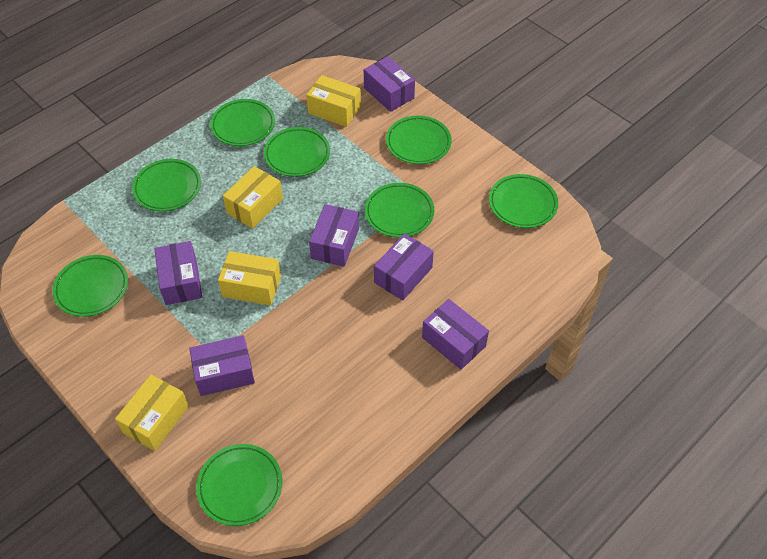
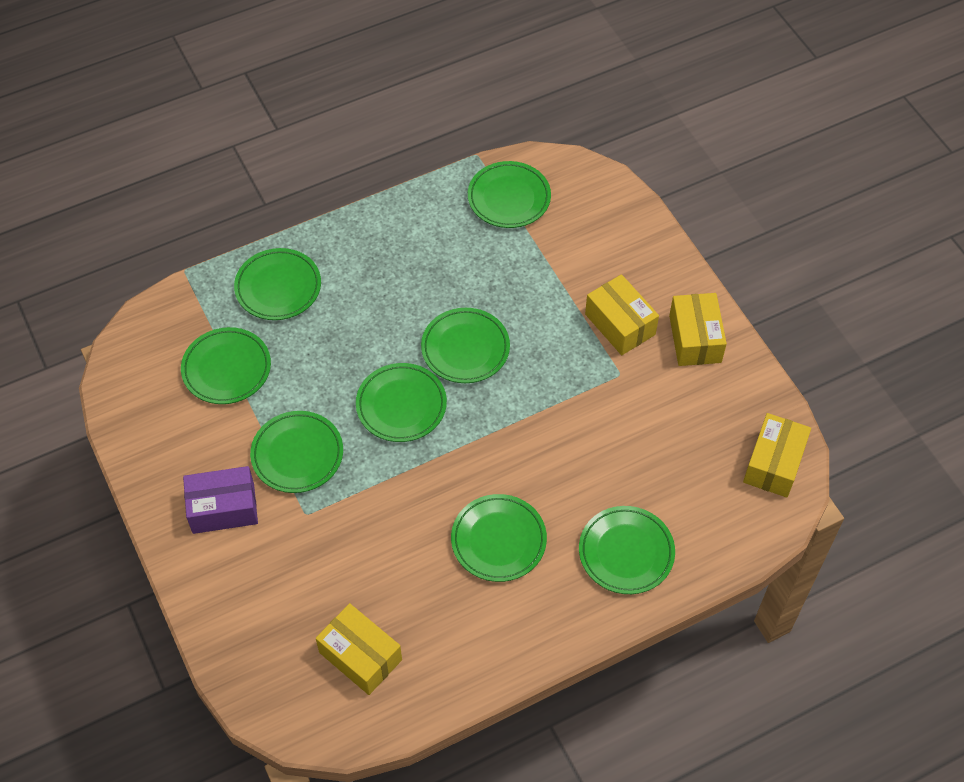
purple box: 6 -> 1

